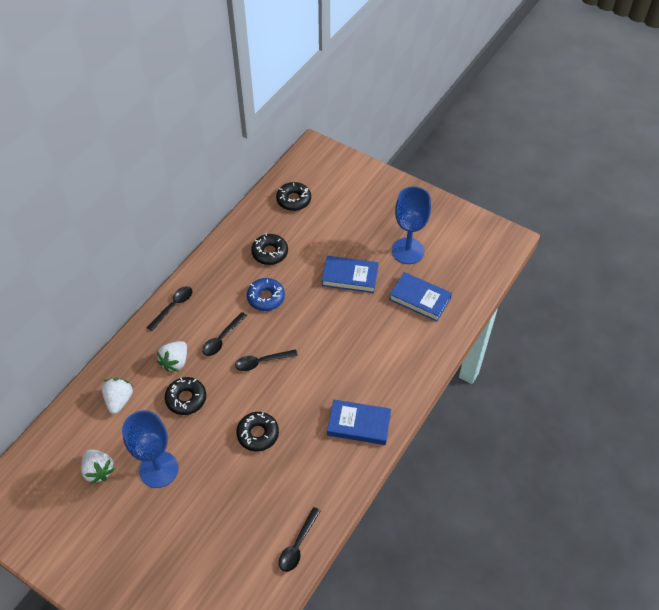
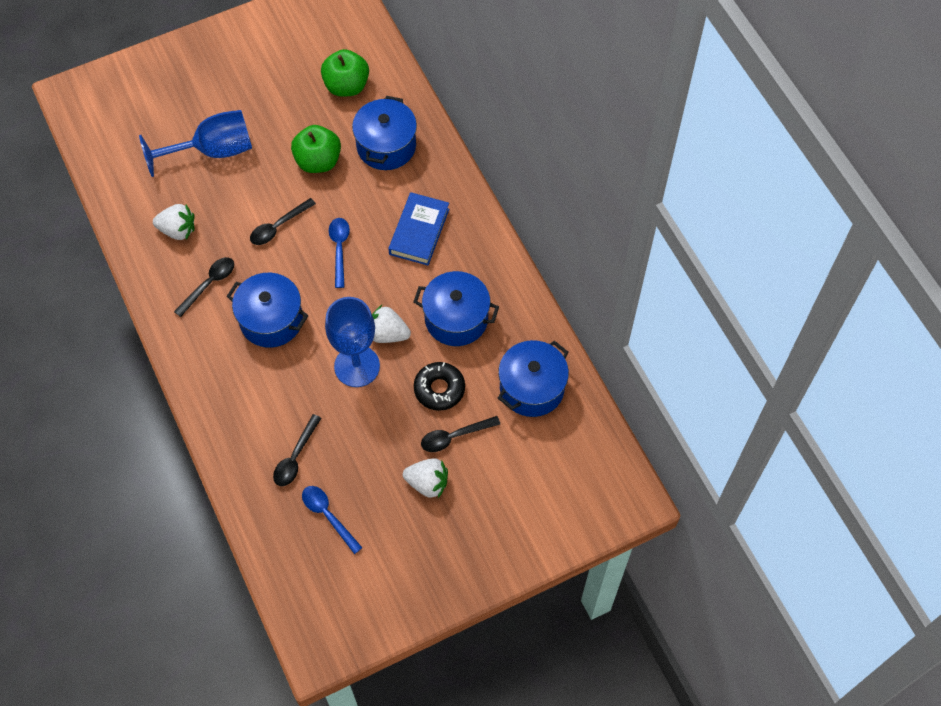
black donut: 4 -> 1
blue book: 3 -> 1
blue donut: 1 -> 0
blue pot: 0 -> 4
blue spoon: 0 -> 2
green apple: 0 -> 2

